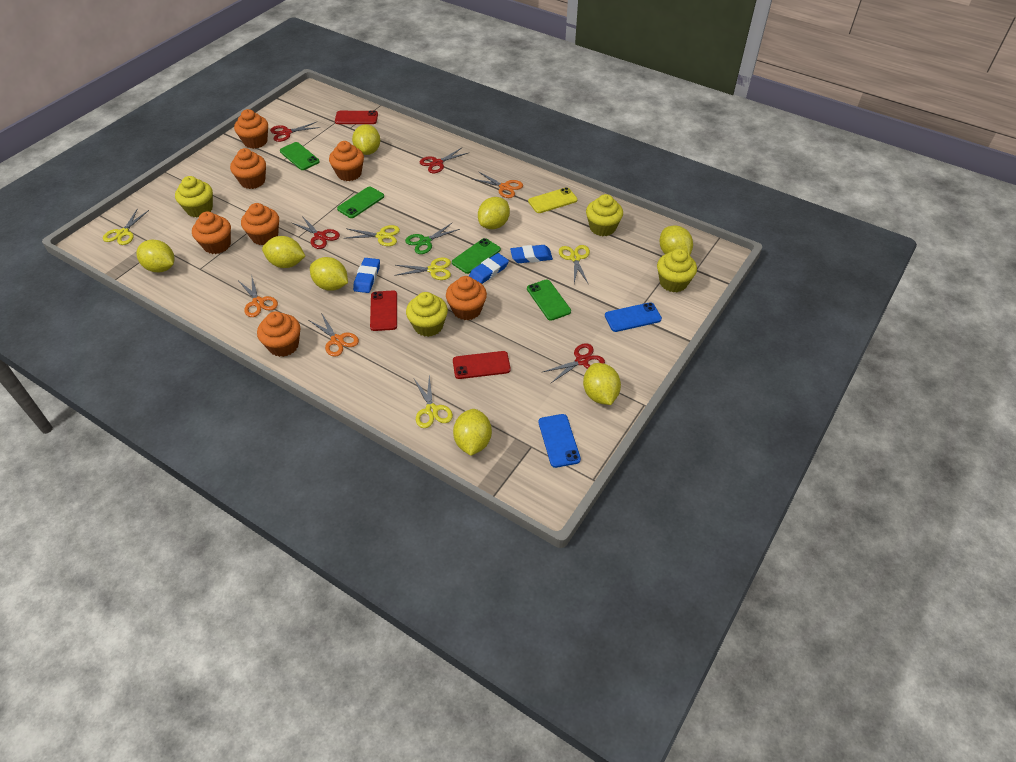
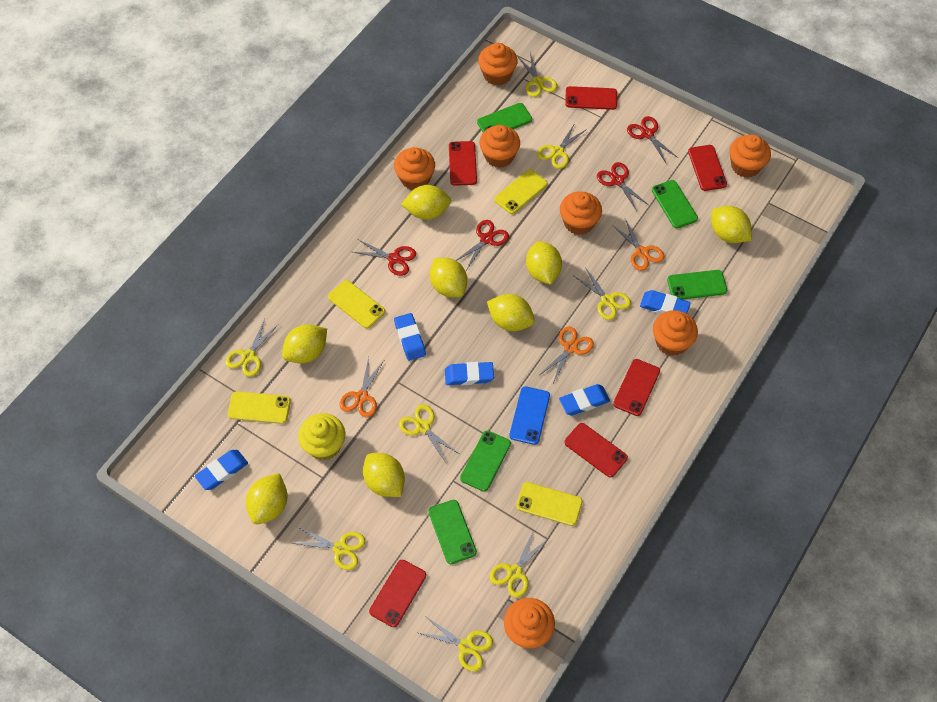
blue eraser: 3 -> 5
blue phone: 2 -> 1
green phone: 4 -> 5
green scissors: 1 -> 0
red phone: 3 -> 6
yellow cupcake: 4 -> 1
yellow phone: 1 -> 4
yellow scissors: 5 -> 8

